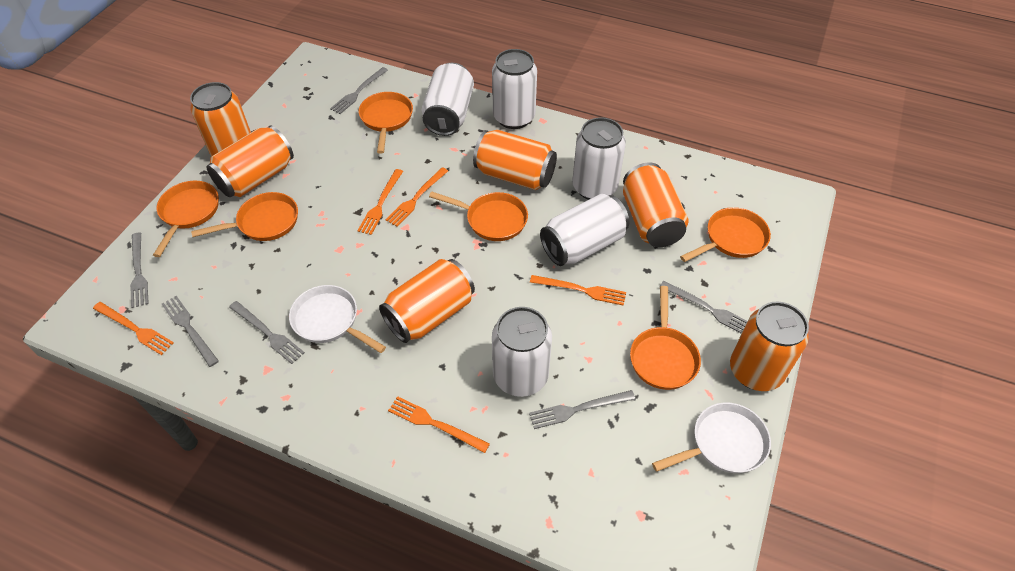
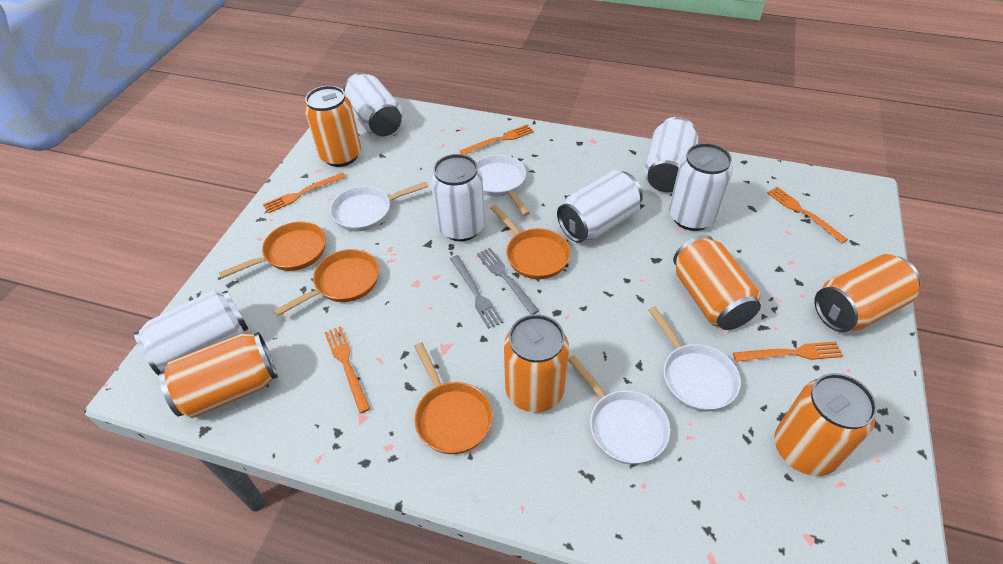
grey fork: 6 -> 2
orange pan: 6 -> 4
white can: 5 -> 6
white pan: 2 -> 4

